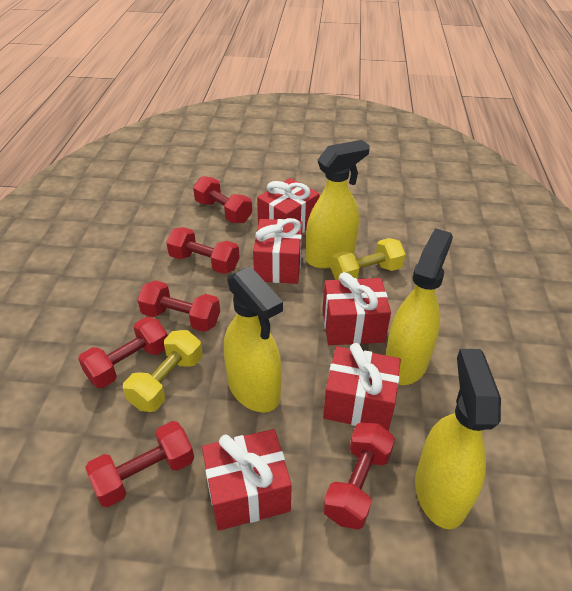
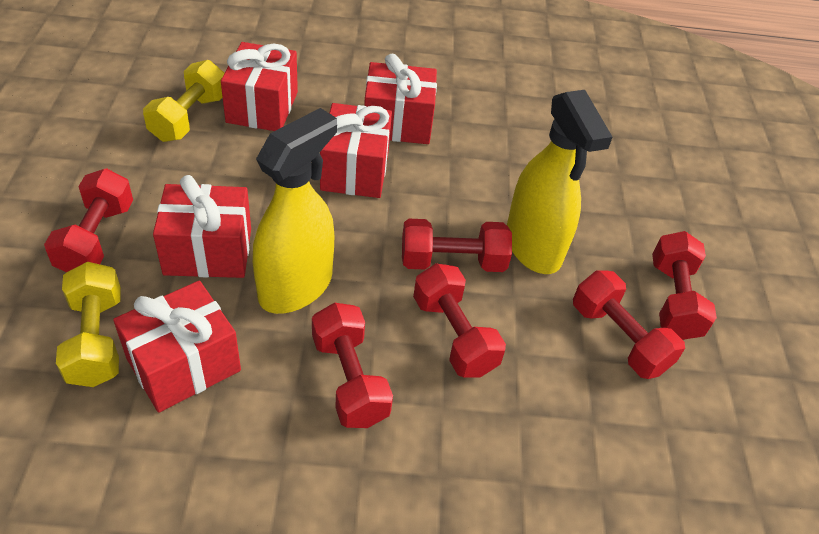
yellow spray bottle: 4 -> 2

